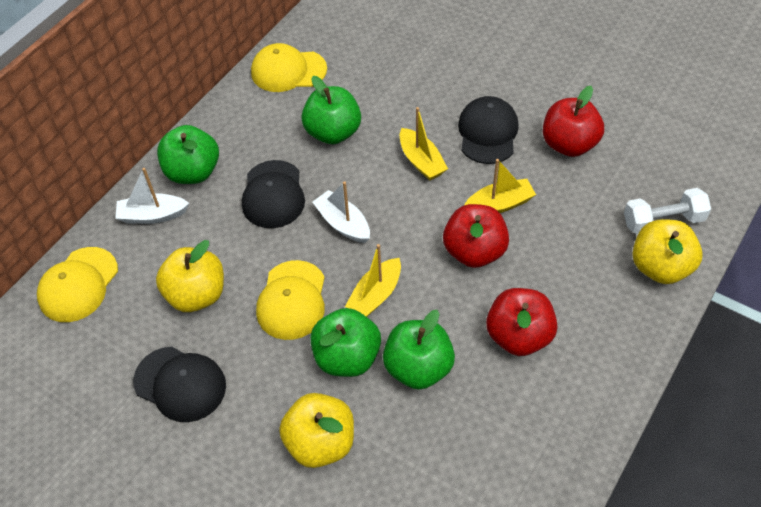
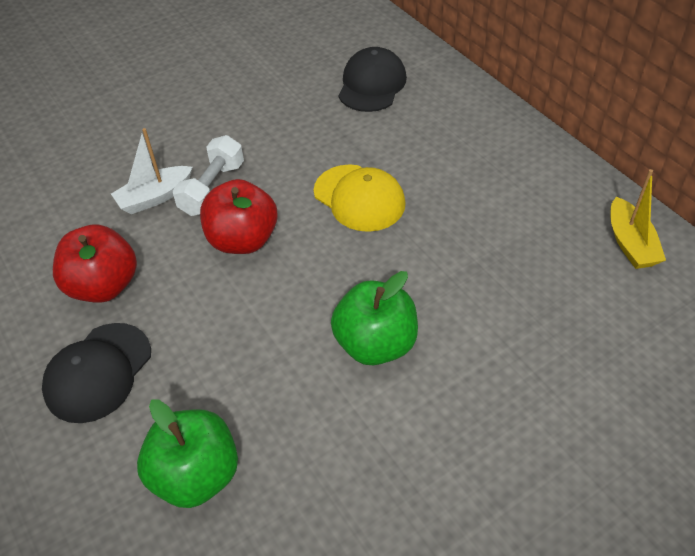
black cap: 3 -> 2
green apple: 4 -> 2
red apple: 3 -> 2
white boat: 2 -> 1
yellow apple: 3 -> 0
yellow boat: 3 -> 1
yellow cap: 3 -> 1

